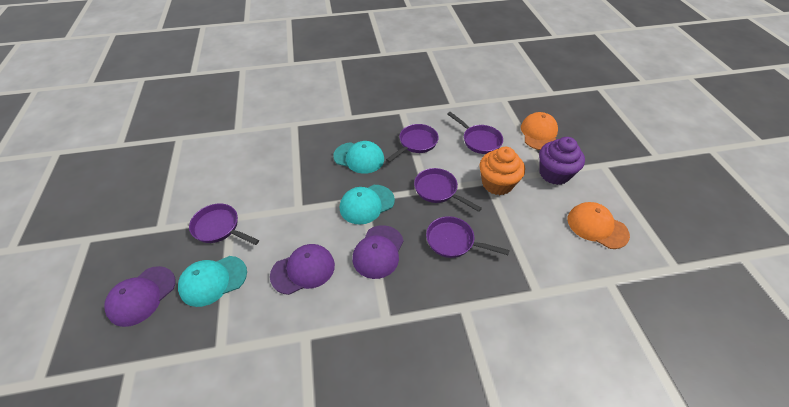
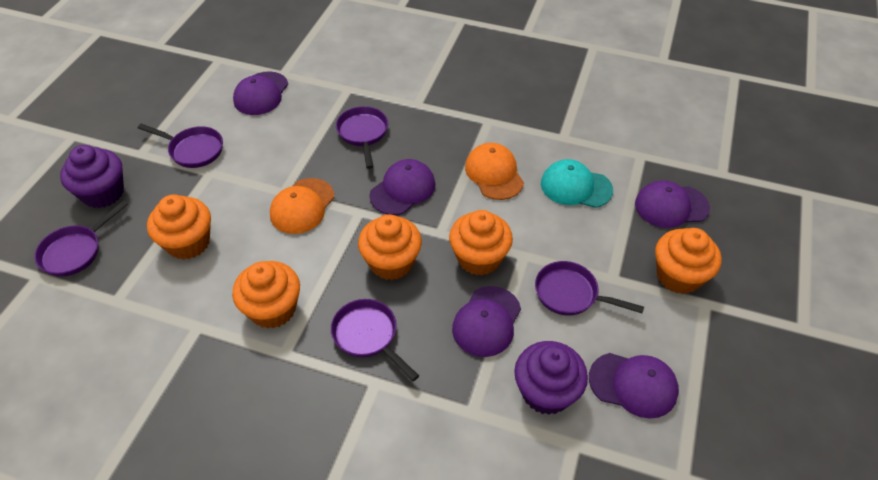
orange cupcake: 1 -> 5
purple cap: 3 -> 5
purple cupcake: 1 -> 2
turquoise cap: 3 -> 1

